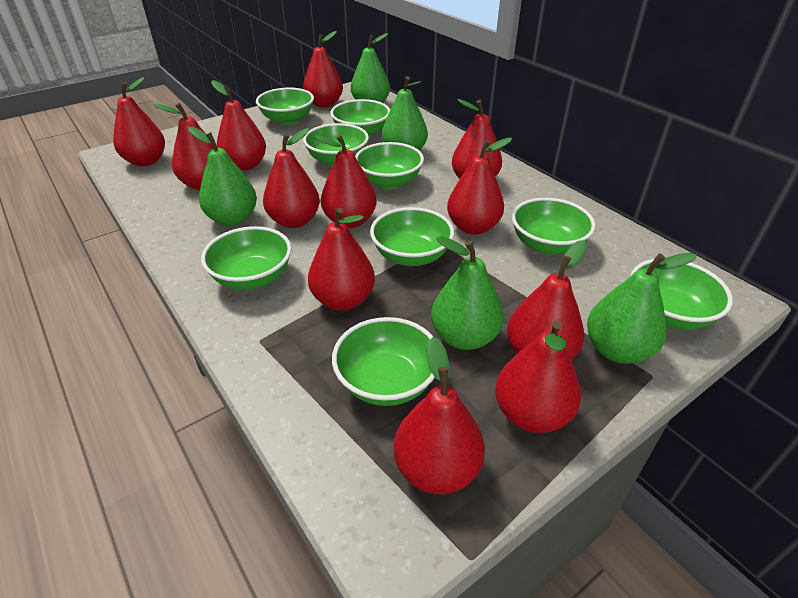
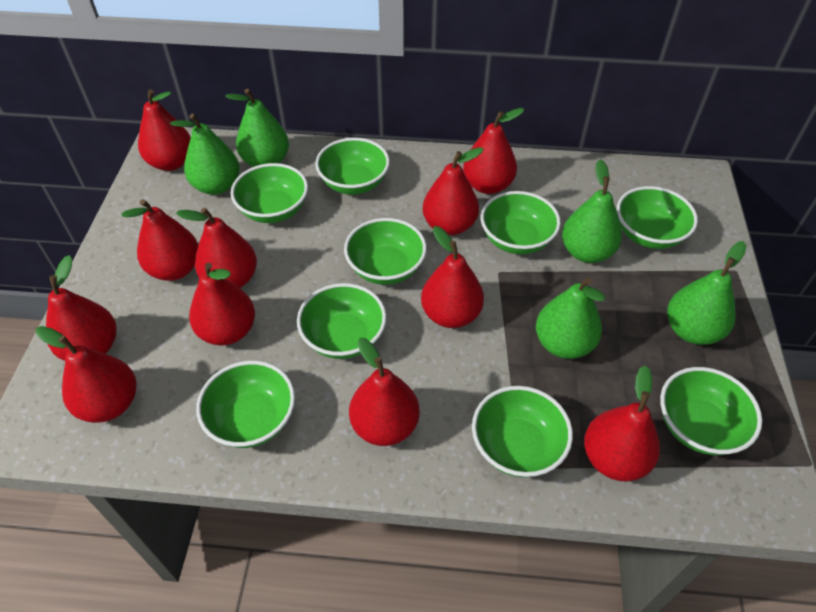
red pear: 12 -> 11

